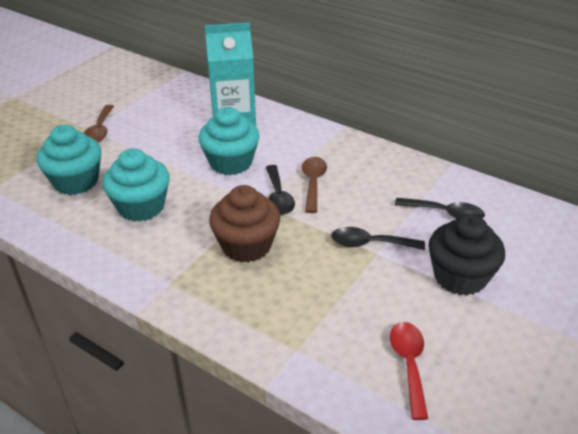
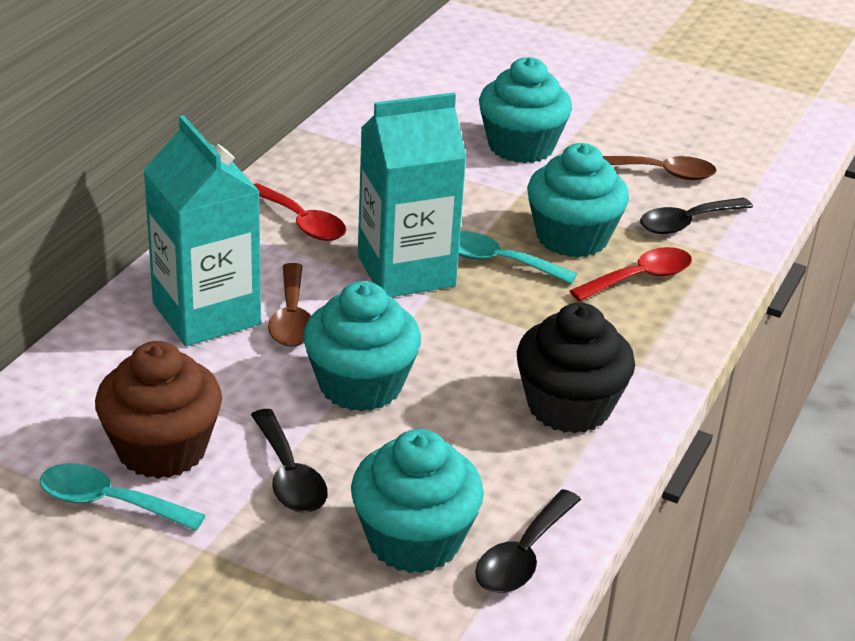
red spoon: 1 -> 2
turquoise carton: 1 -> 2
turquoise cupcake: 3 -> 4
turquoise spoon: 0 -> 2

